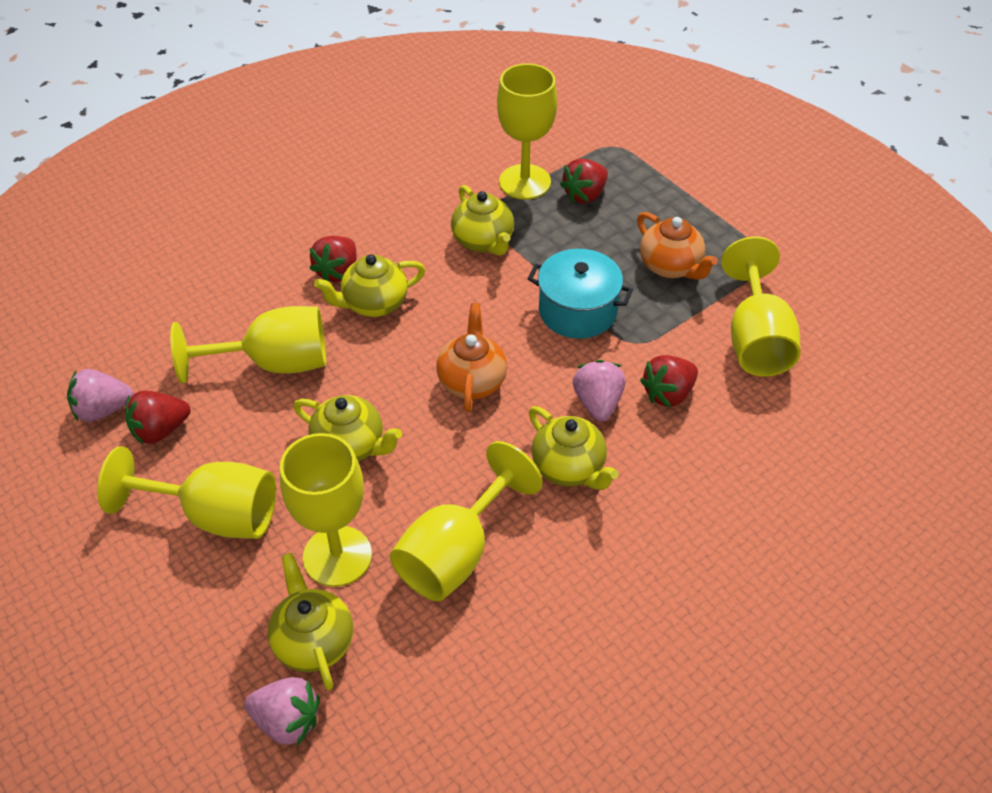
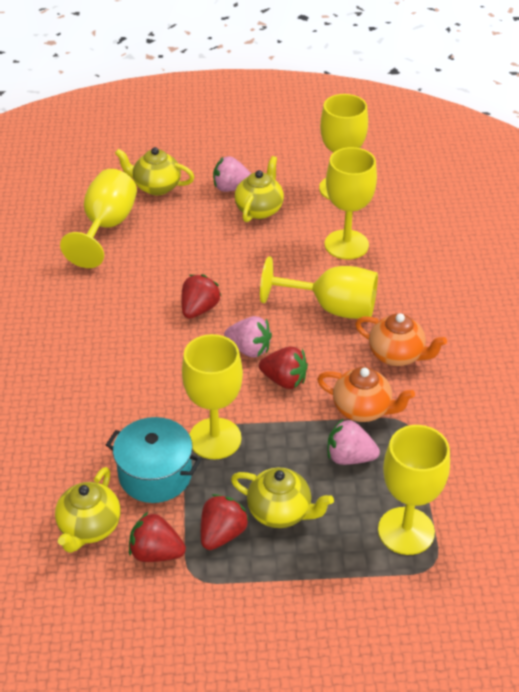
yellow teapot: 5 -> 4

